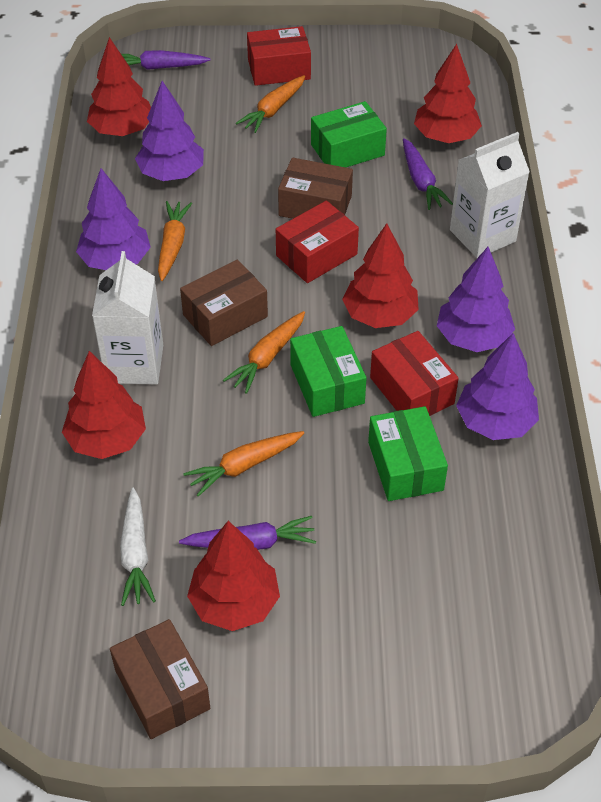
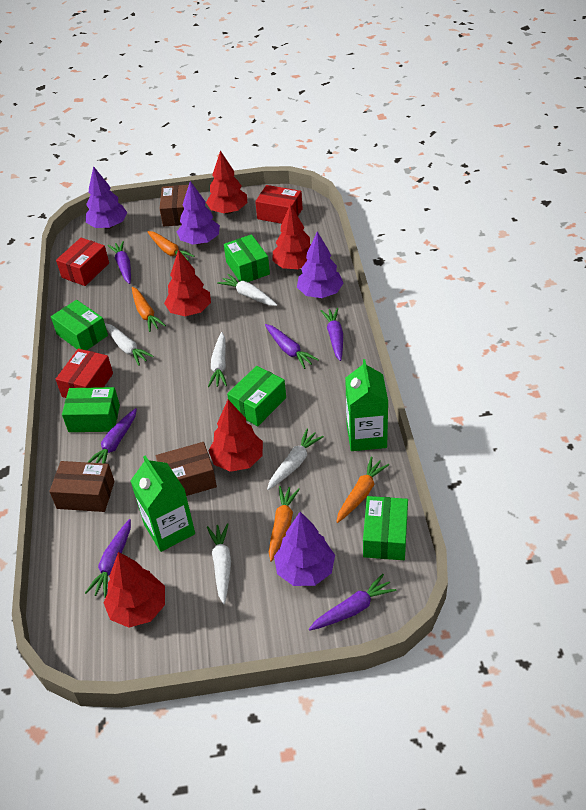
green box: 3 -> 5
green carton: 0 -> 2
purple carrot: 3 -> 6
white carrot: 1 -> 5
white carton: 2 -> 0

